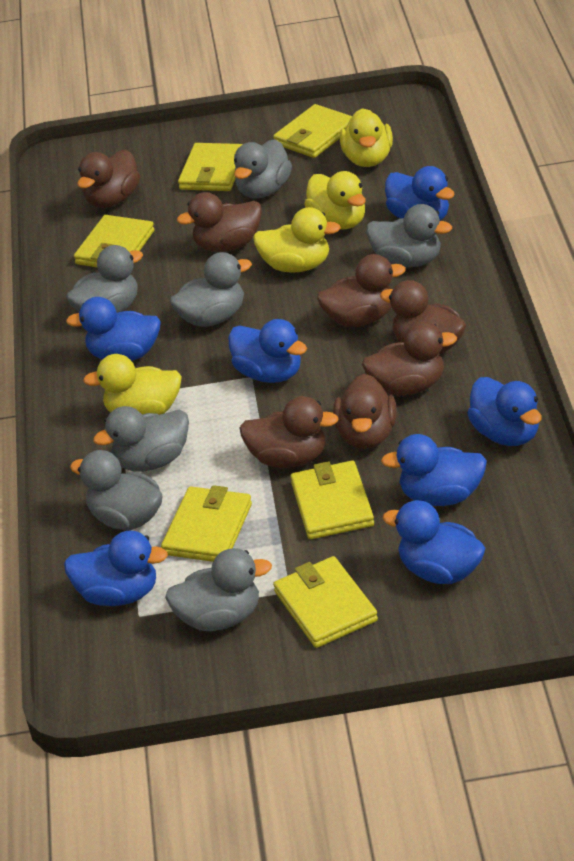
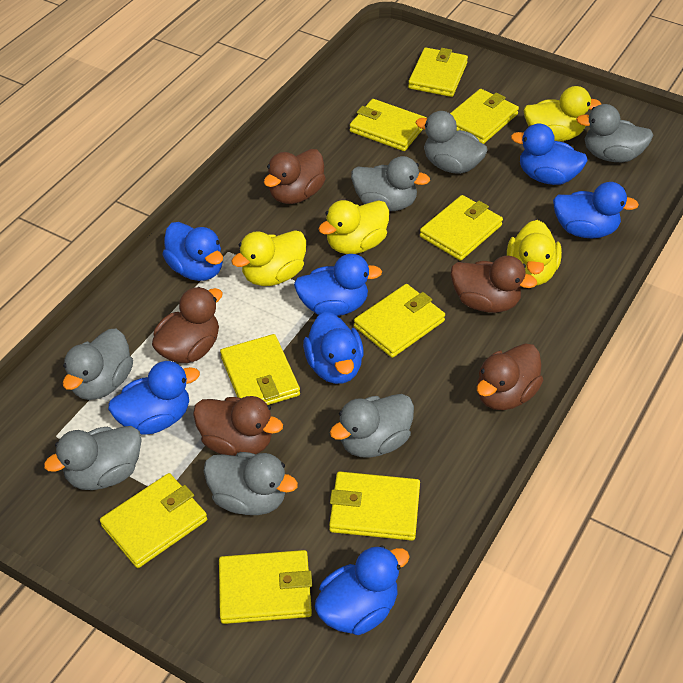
brown duck: 7 -> 5
yellow wallet: 6 -> 9

